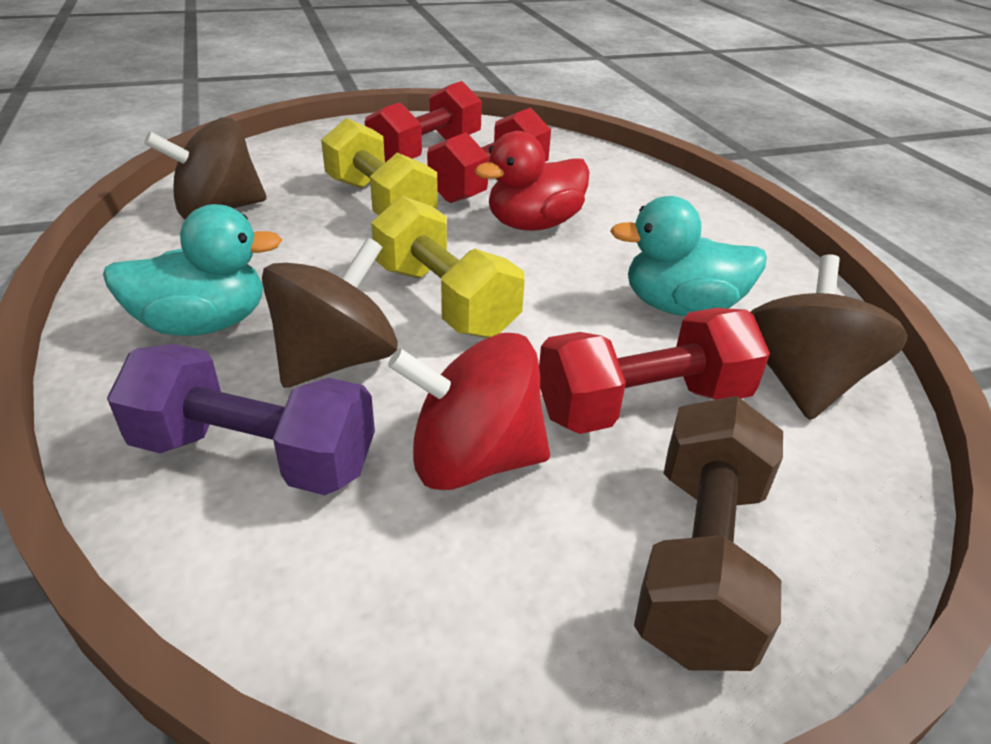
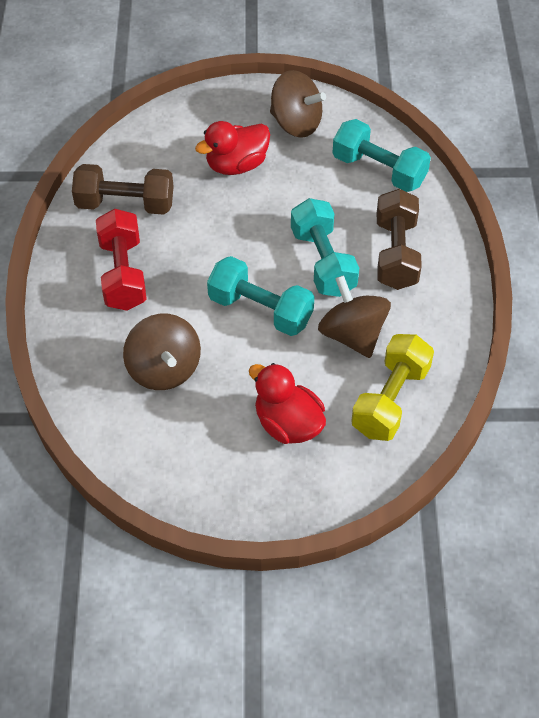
brown dumbbell: 1 -> 2
purple dumbbell: 1 -> 0
red duck: 1 -> 2
red dumbbell: 3 -> 1
red spinning top: 1 -> 0
turquoise duck: 2 -> 0
turquoise dumbbell: 0 -> 3
yellow dumbbell: 2 -> 1

